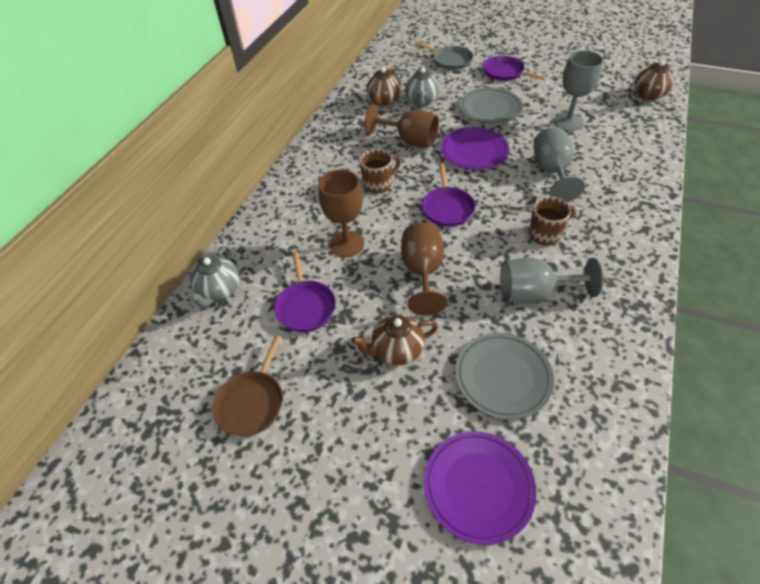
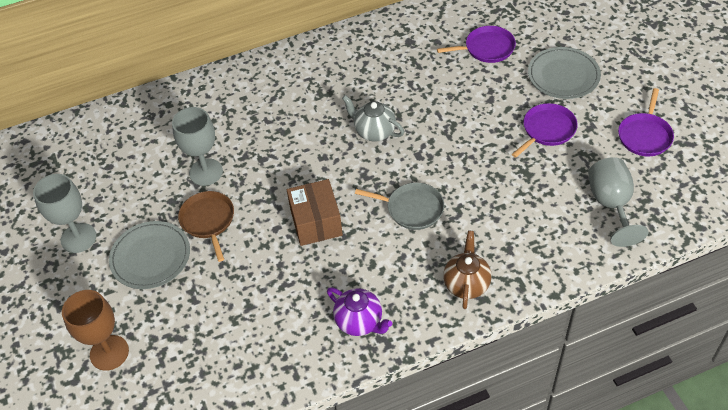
brown box: 0 -> 1
brown goblet: 3 -> 1
brown mug: 2 -> 0
brown teapot: 3 -> 1
grey teapot: 2 -> 1
purple plate: 2 -> 0
purple teapot: 0 -> 1

